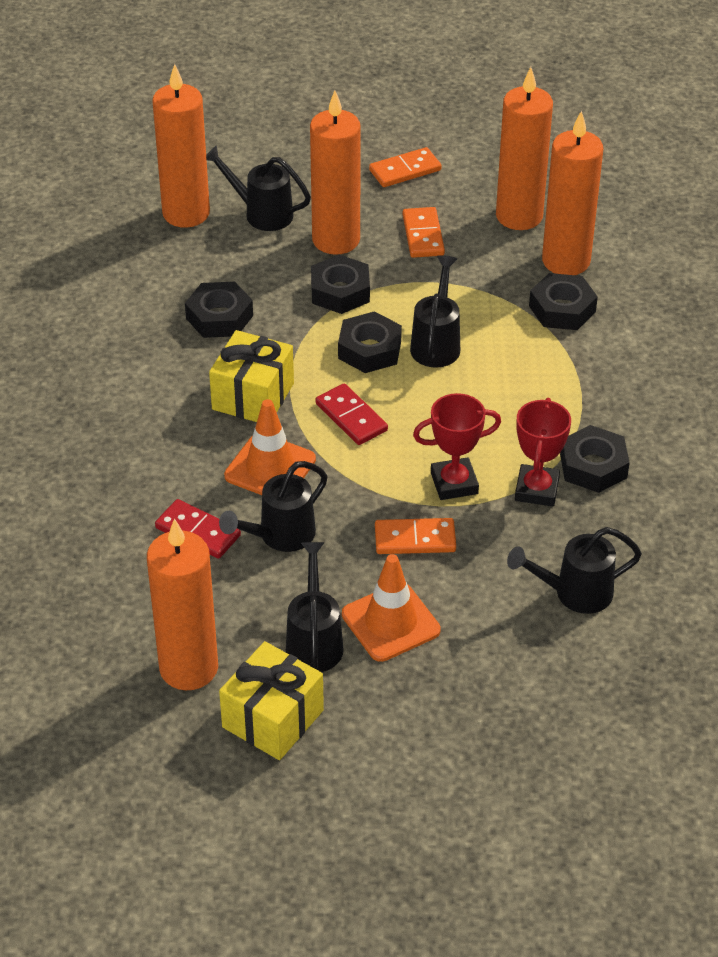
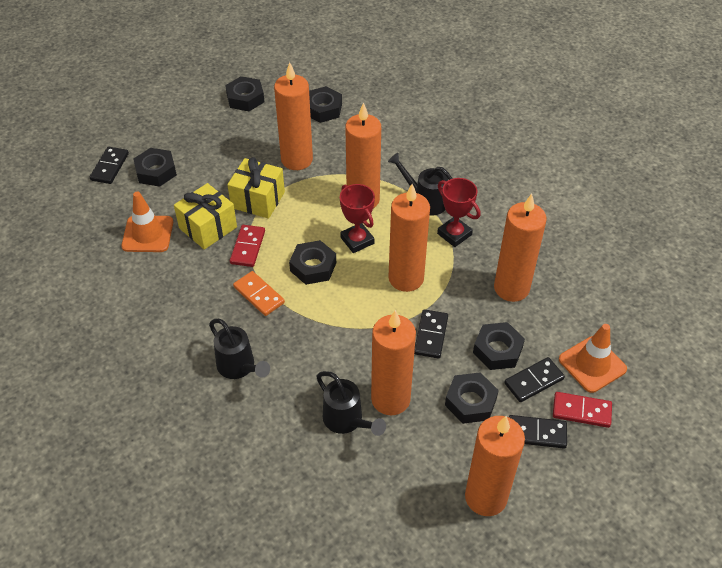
black domino: 0 -> 4
black nut: 5 -> 6
black watering can: 5 -> 3
orange candle: 5 -> 6
orange domino: 3 -> 1

